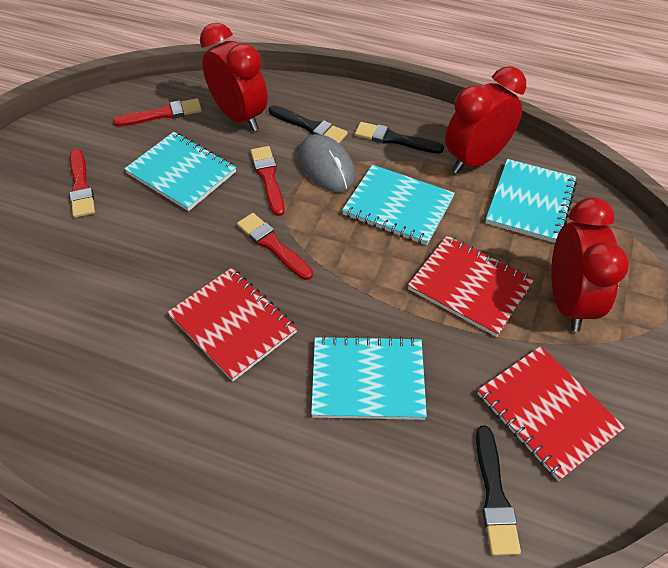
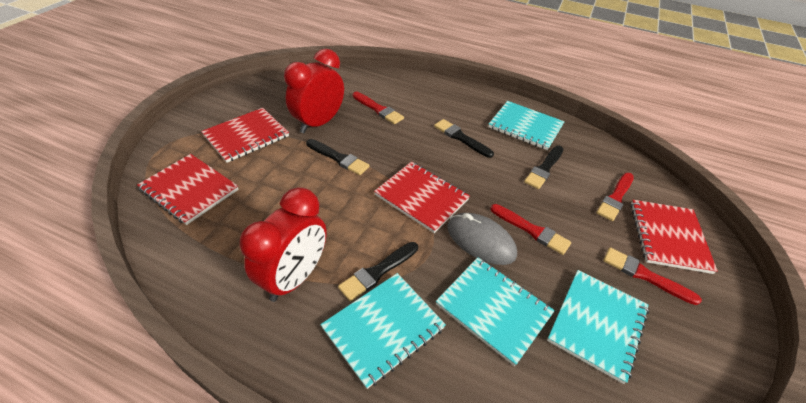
black brush: 3 -> 4
red clock: 3 -> 2
red notebook: 3 -> 4

